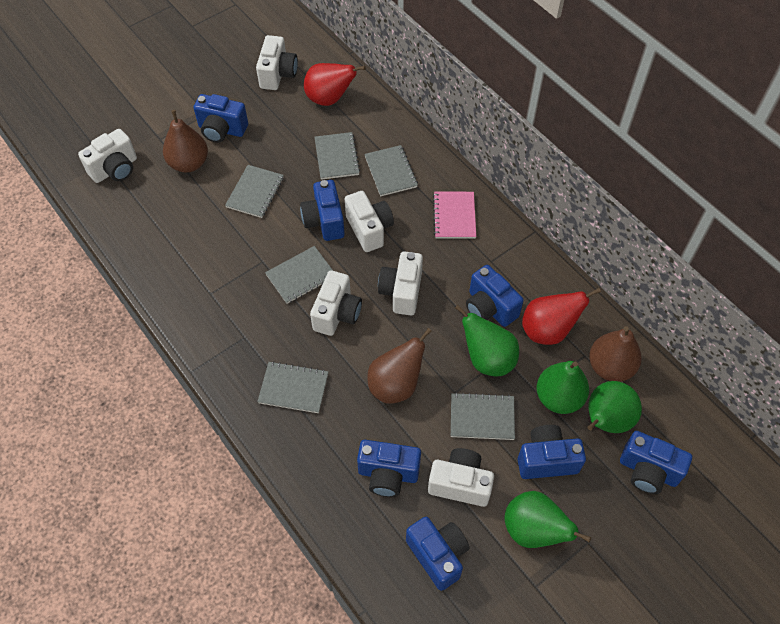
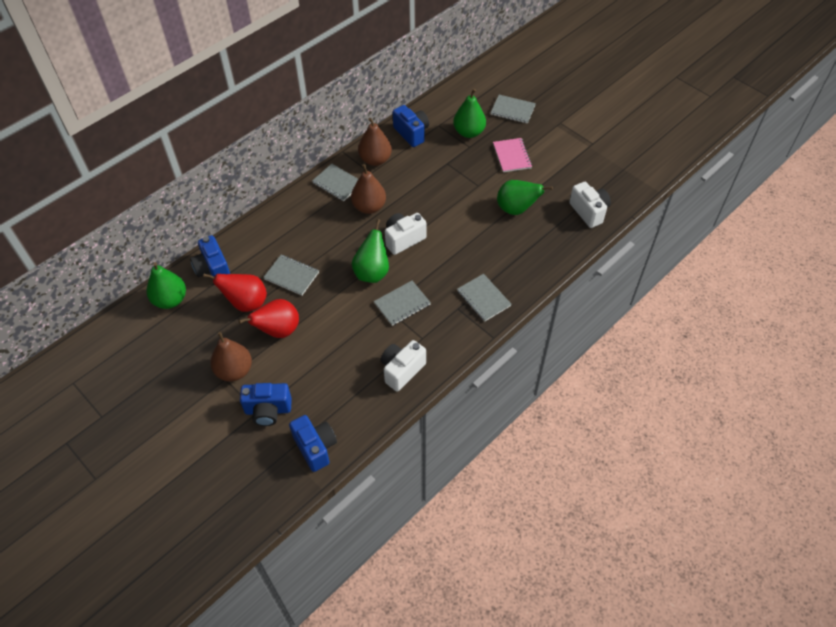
blue camera: 7 -> 4
grey notebook: 6 -> 5
white camera: 6 -> 3

